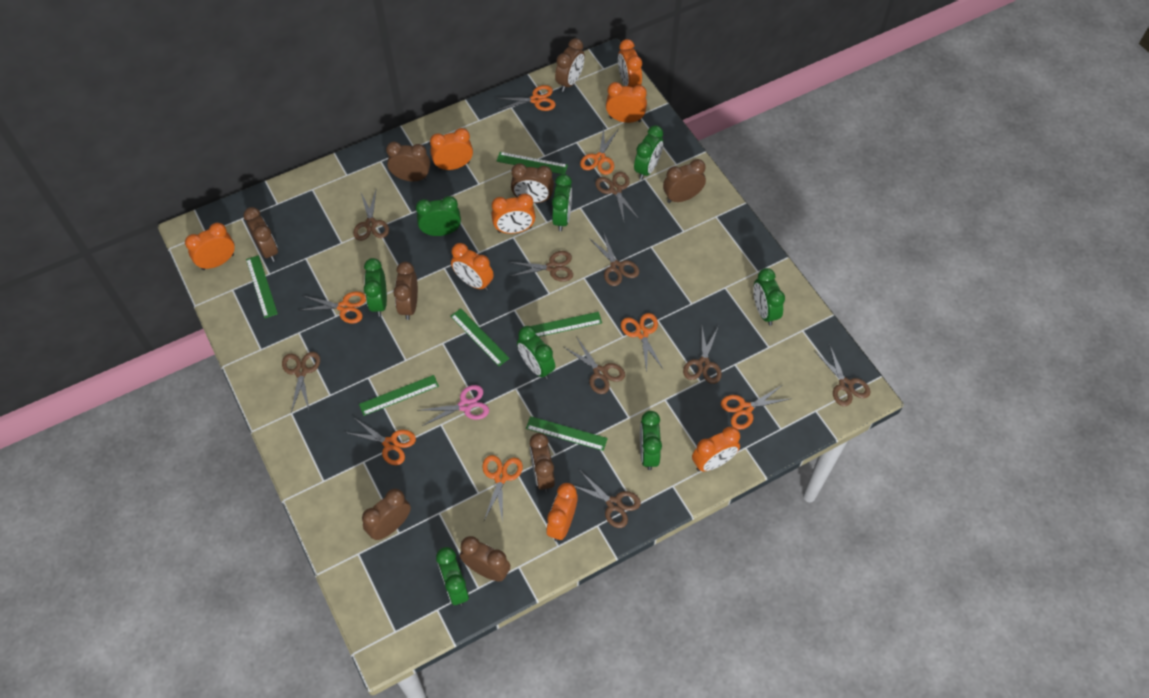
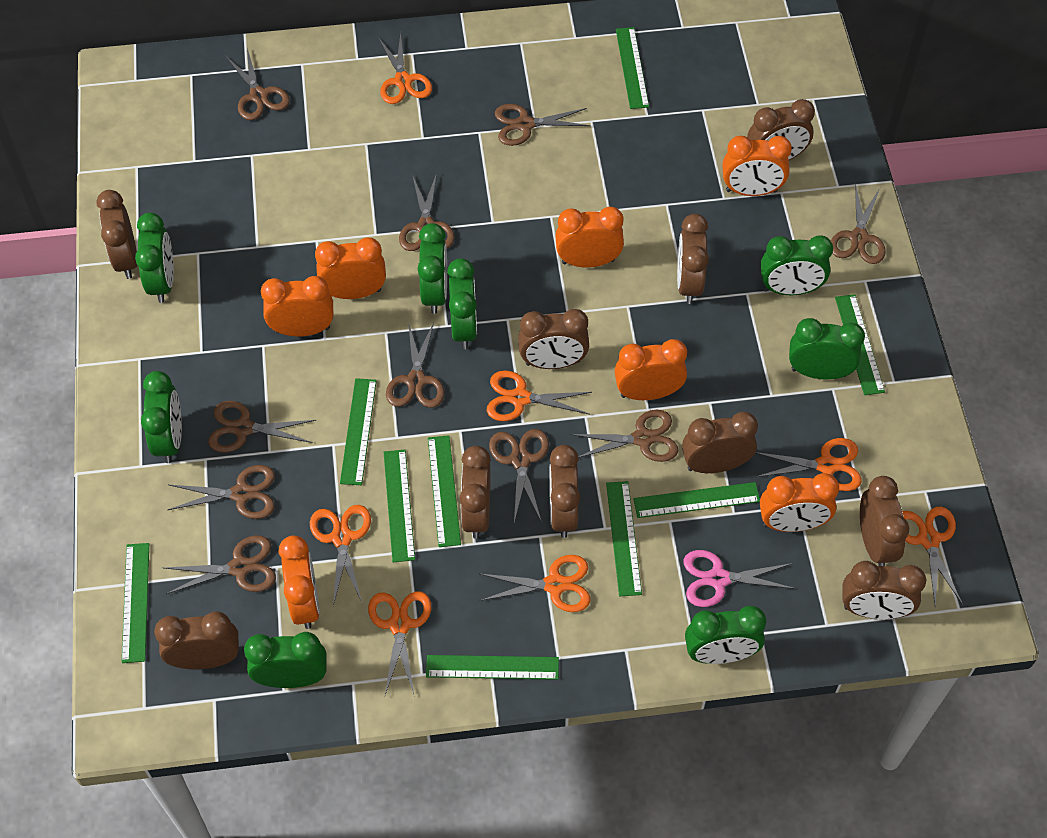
brown clock: 9 -> 10
brown scissors: 9 -> 10
green ruler: 6 -> 9
orange clock: 8 -> 7

